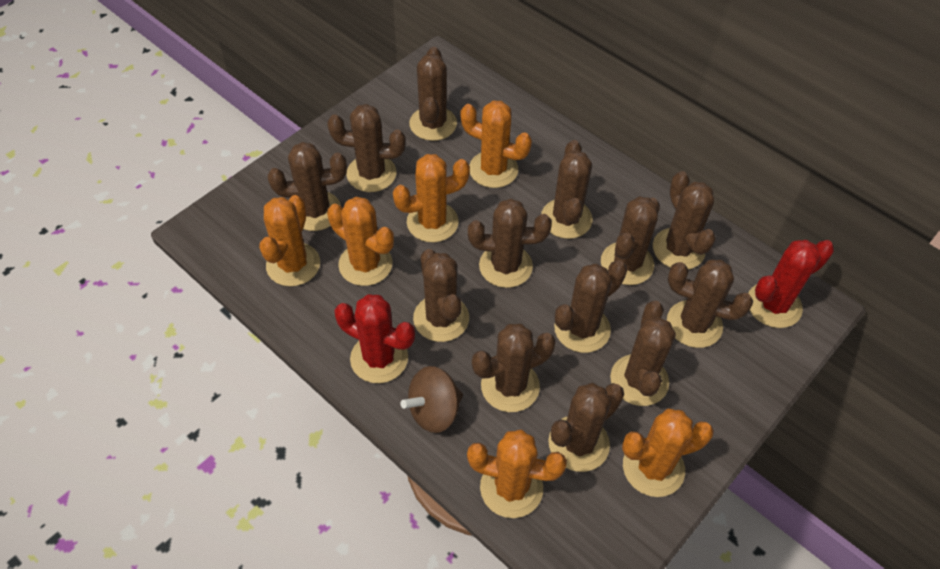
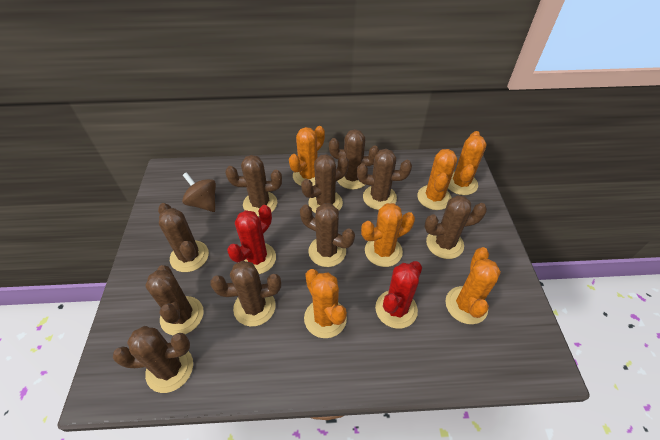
brown cactus: 13 -> 10

